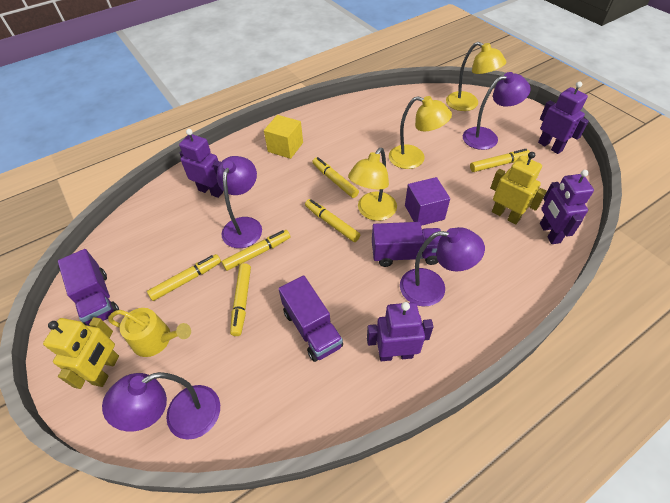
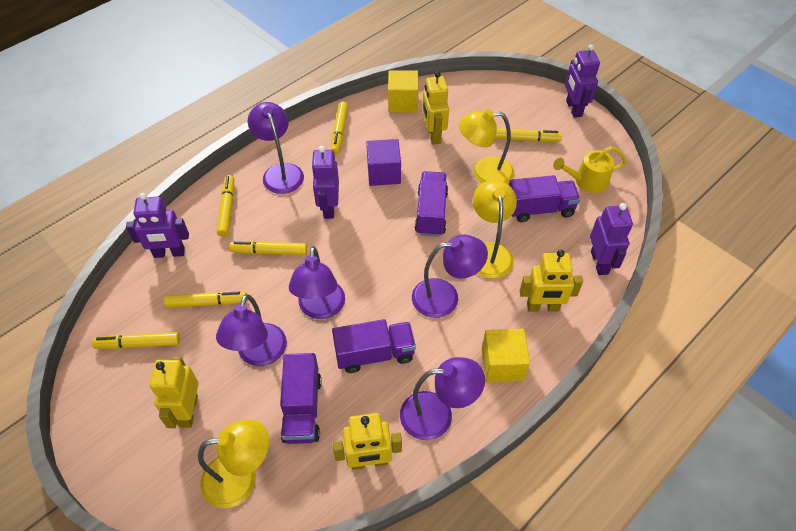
purple lamp: 4 -> 5
purple truck: 3 -> 4
yellow cube: 1 -> 2
yellow robot: 2 -> 4

